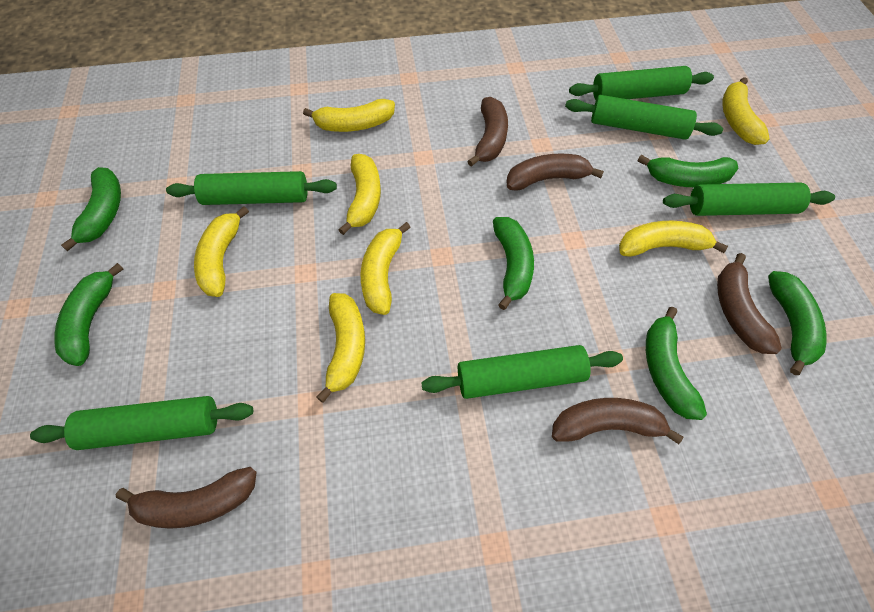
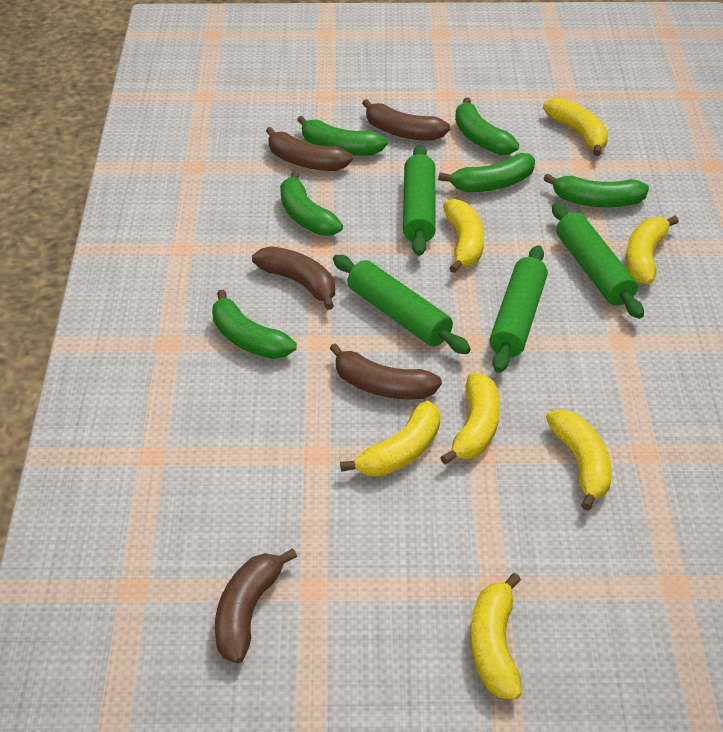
green rolling pin: 6 -> 4

